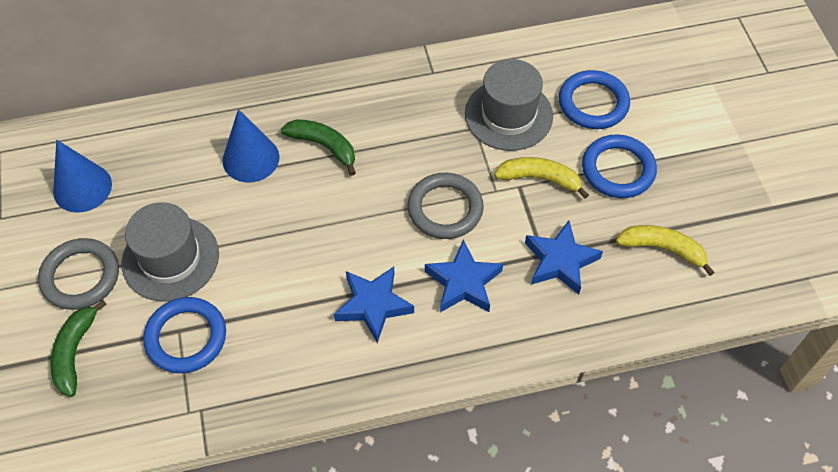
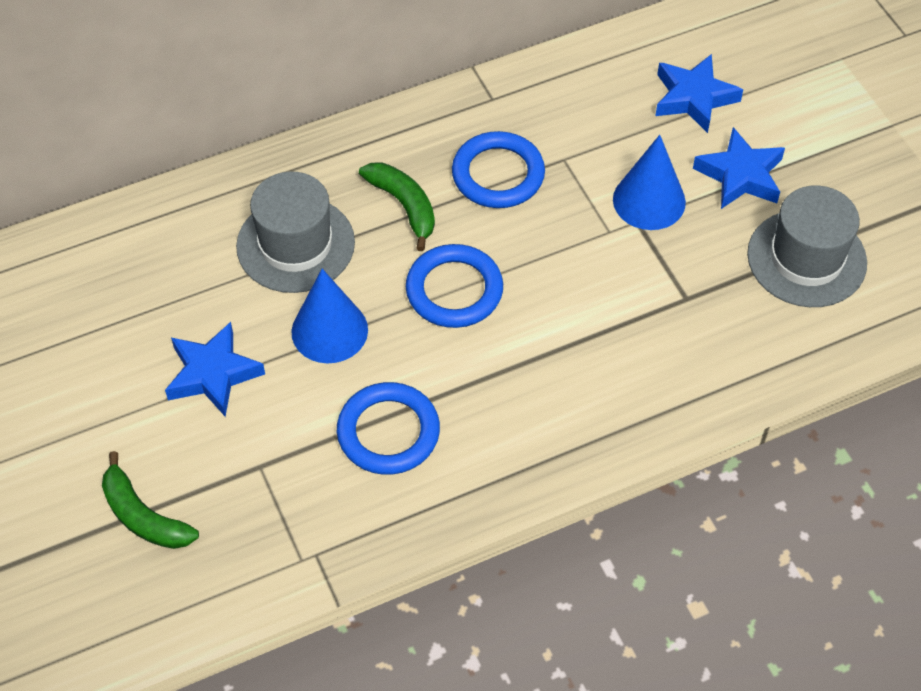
grey ring: 2 -> 0
yellow banana: 2 -> 0

